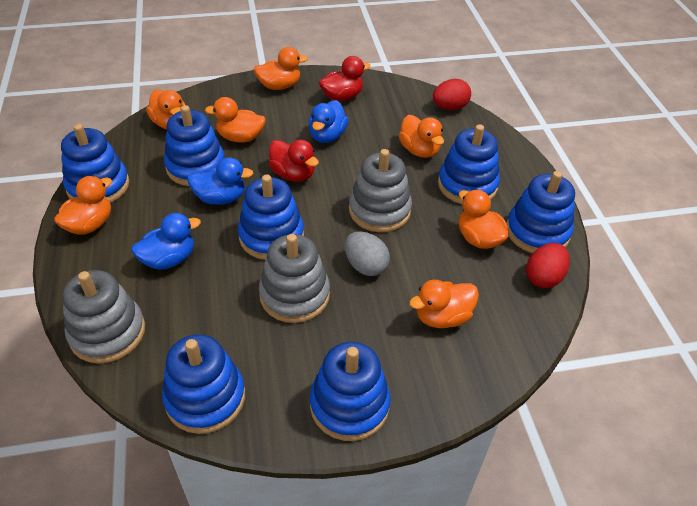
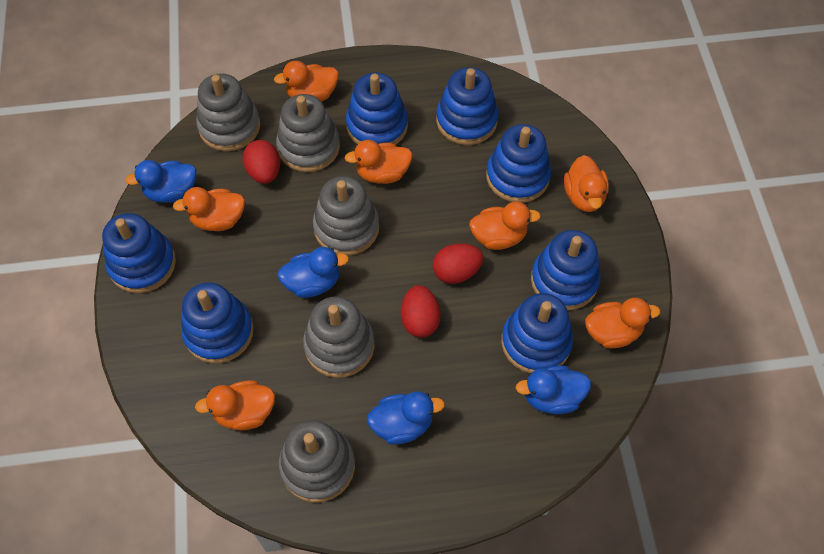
blue duck: 3 -> 4
grey egg: 1 -> 0
grey stacking toy: 3 -> 5
red duck: 2 -> 0
red egg: 2 -> 3

